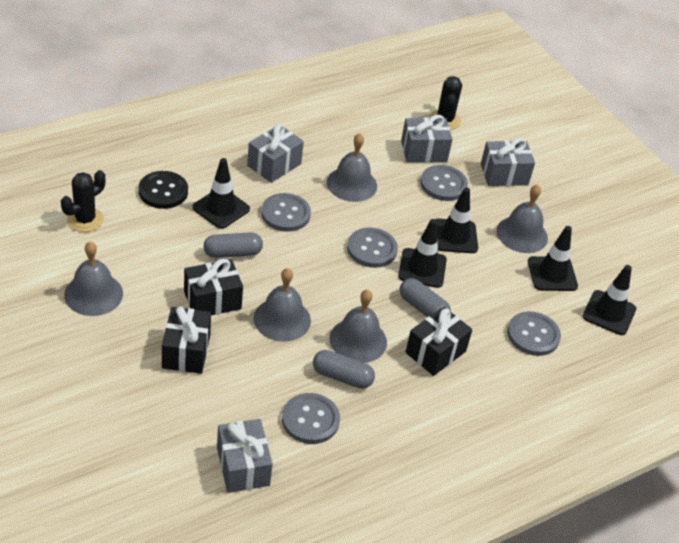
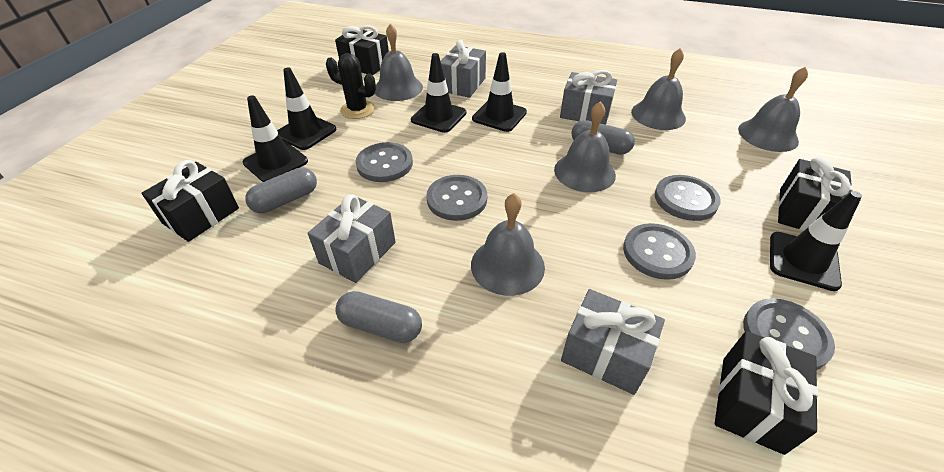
black button: 1 -> 0
black cactus: 2 -> 1
black gift: 3 -> 4

